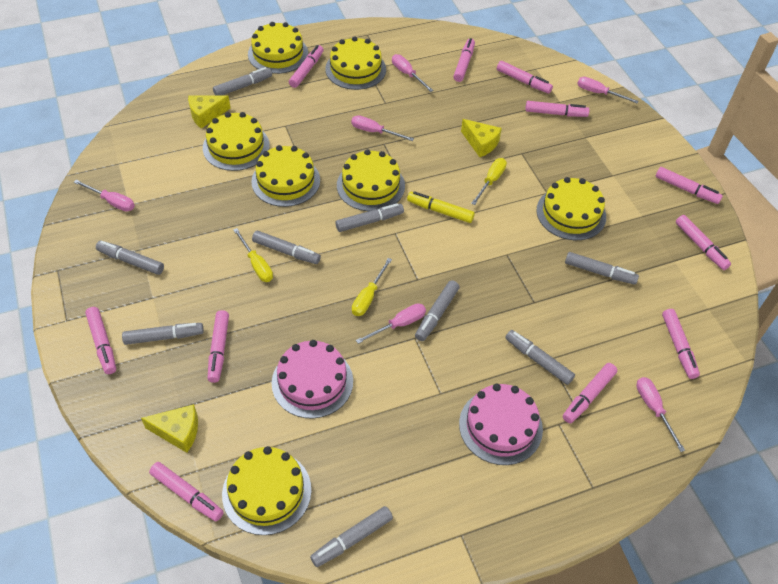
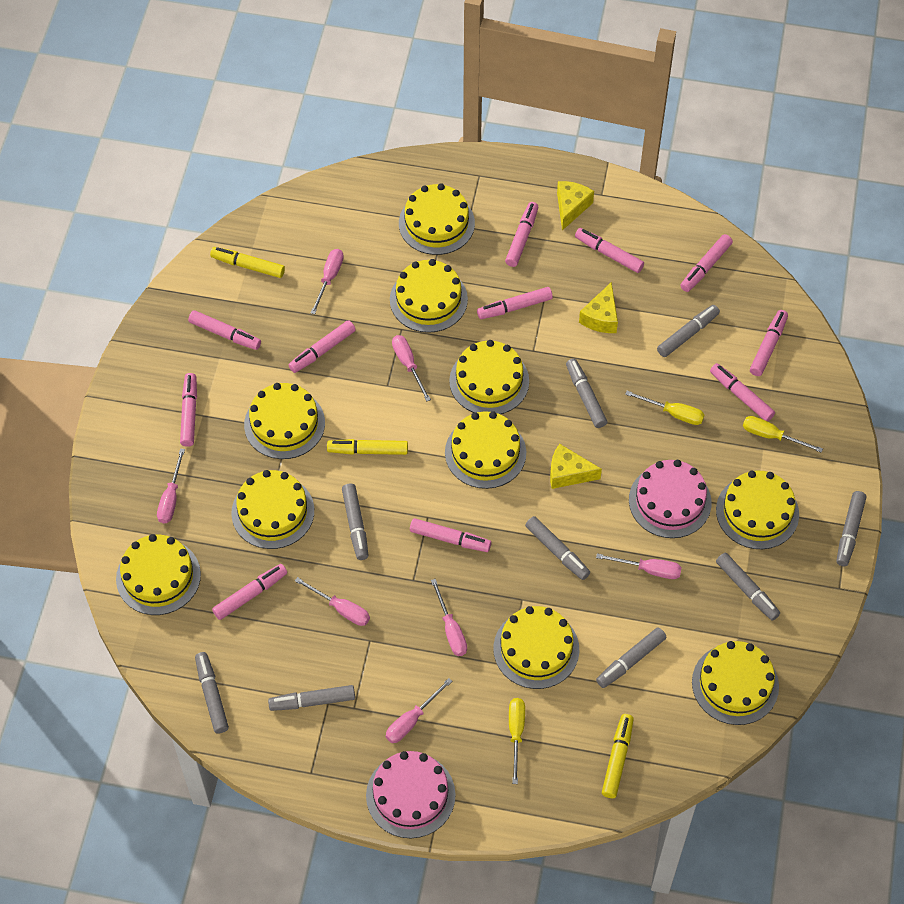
pink screwdriver: 6 -> 7
yellow cake: 7 -> 10
yellow marker: 1 -> 3

